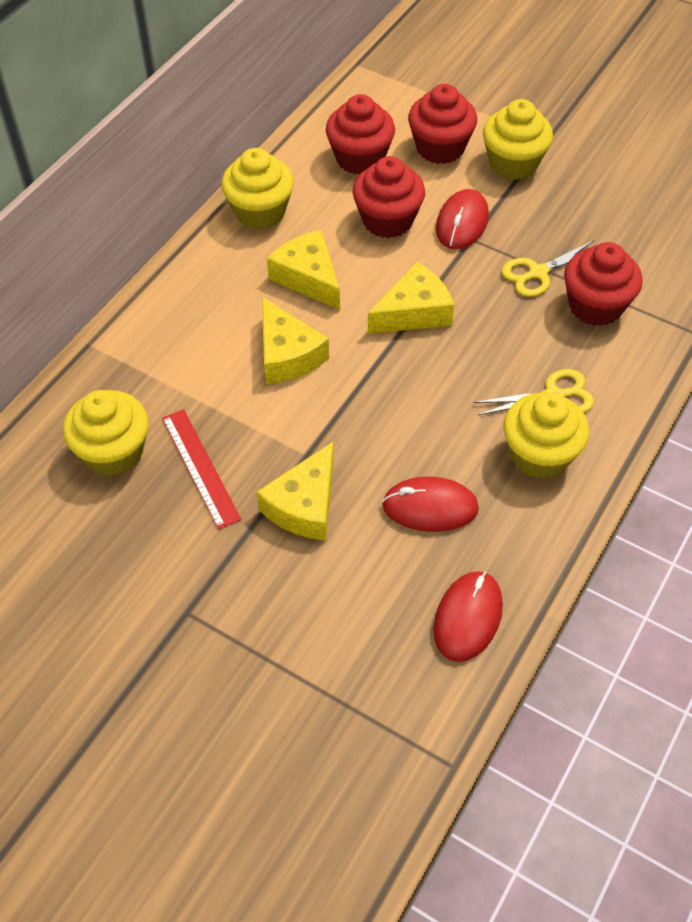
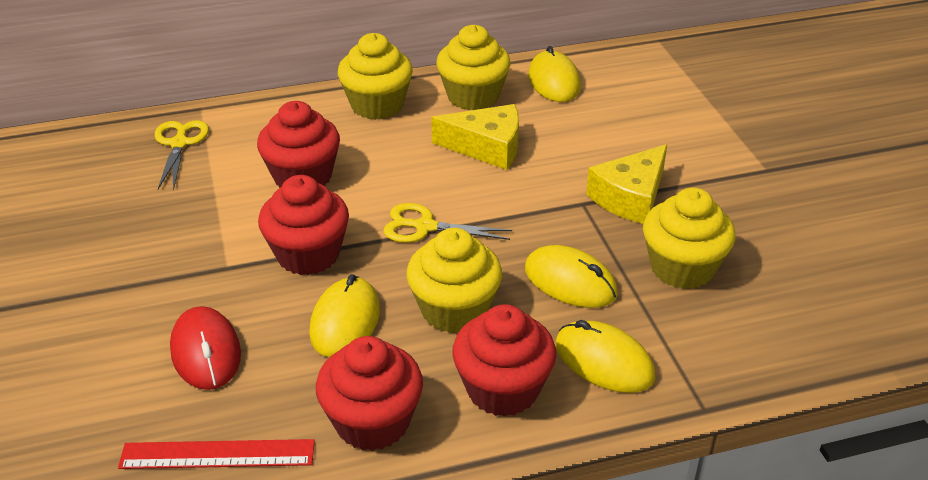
red mouse: 3 -> 1
yellow cheese: 4 -> 2
yellow mouse: 0 -> 4

